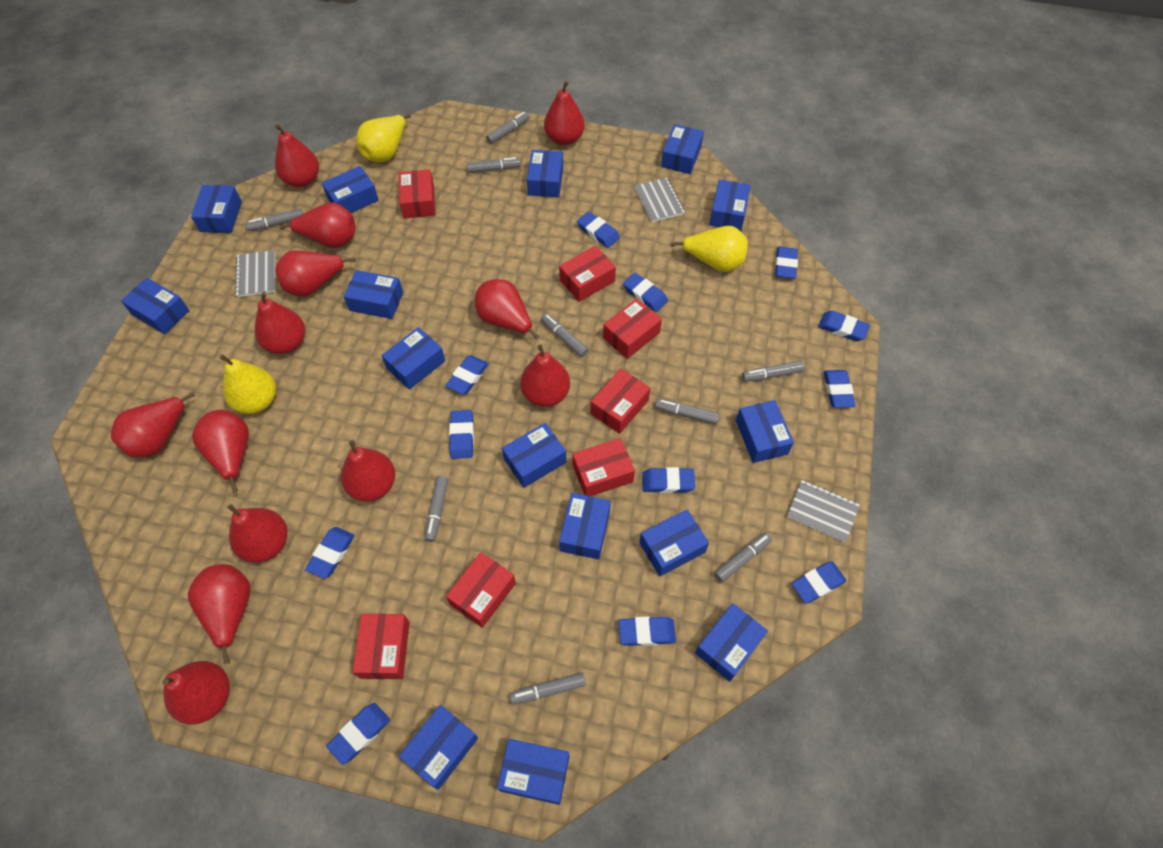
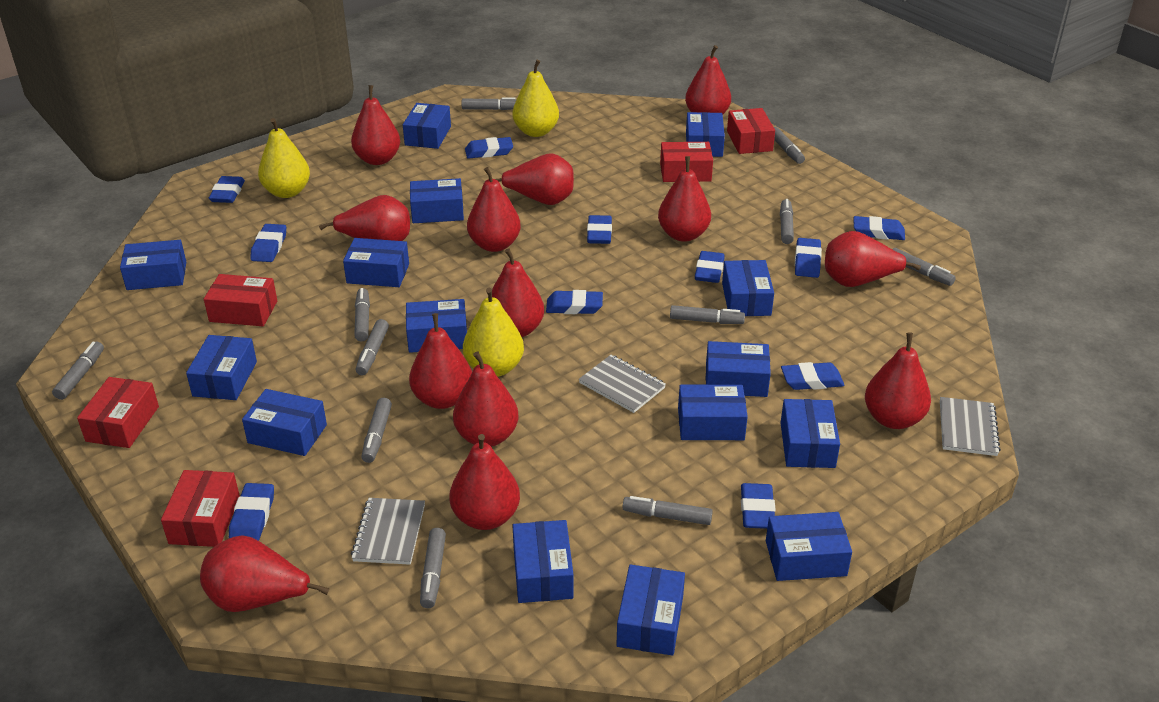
blue eraser: 12 -> 11
grey marker: 9 -> 11
red box: 7 -> 5

